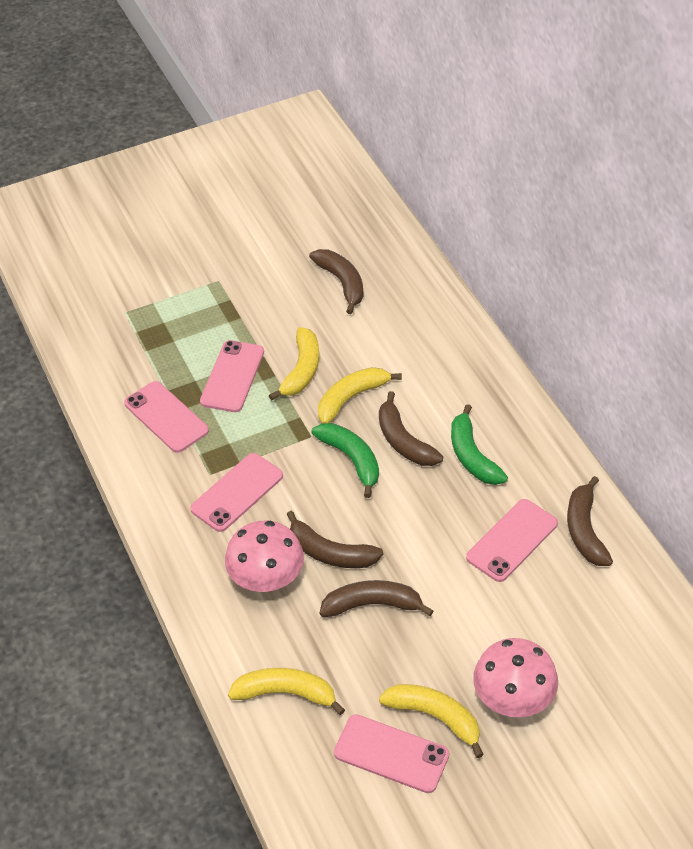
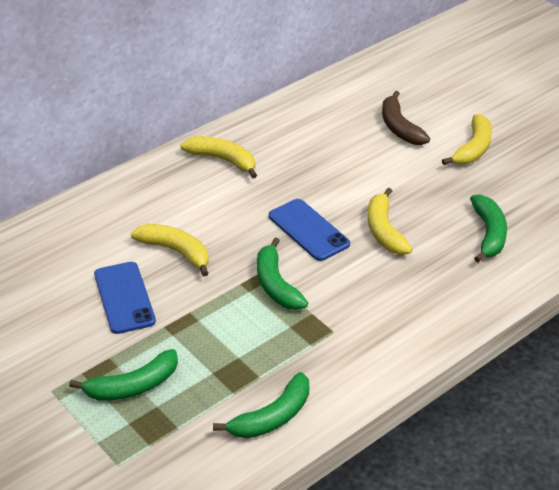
blue phone: 0 -> 2
brown banana: 5 -> 1
green banana: 2 -> 4
pink mushroom: 2 -> 0
pink phone: 5 -> 0

